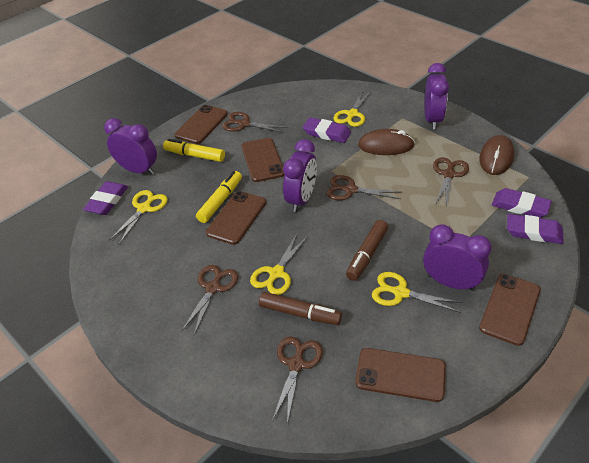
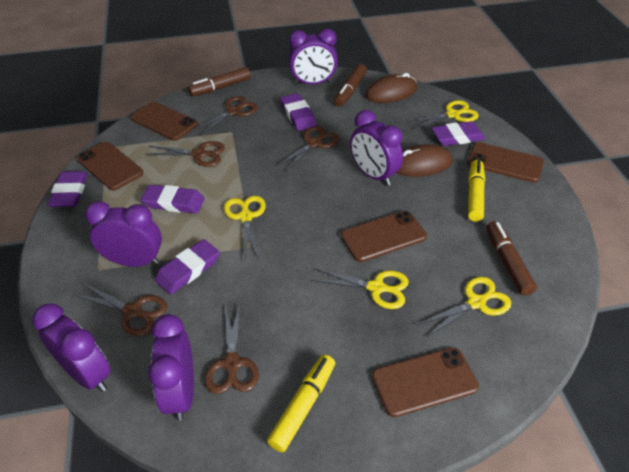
brown marker: 2 -> 3
purple clock: 4 -> 5
purple eraser: 4 -> 5

